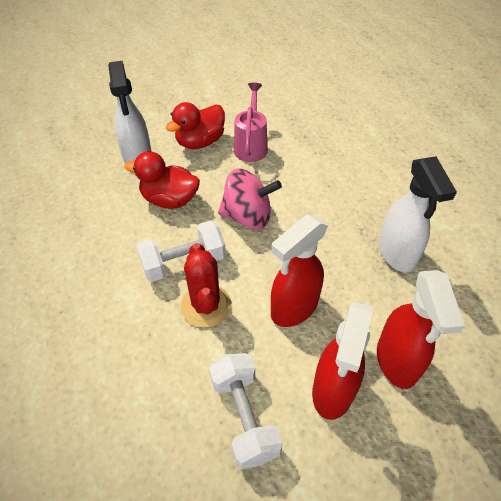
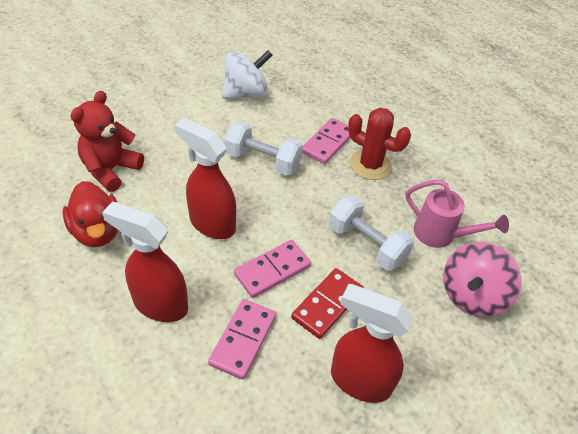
pink domino: 0 -> 3
red domino: 0 -> 1
red duck: 2 -> 1
red teddy bear: 0 -> 1
white spinning top: 0 -> 1
white spray bottle: 2 -> 0

